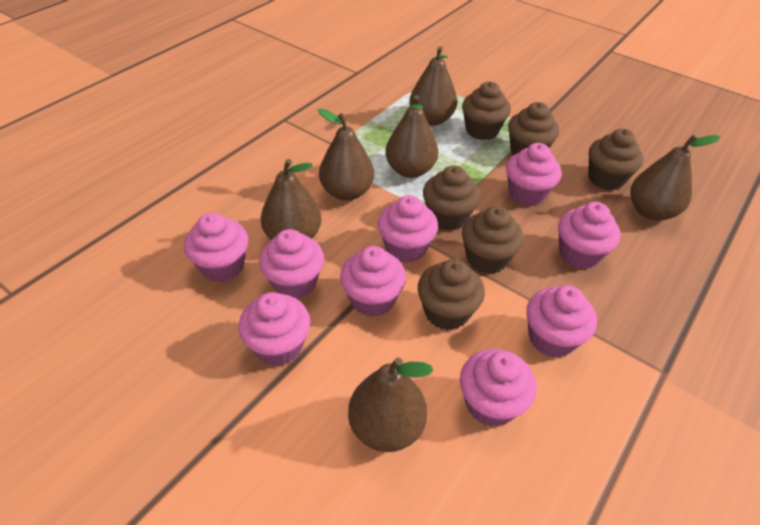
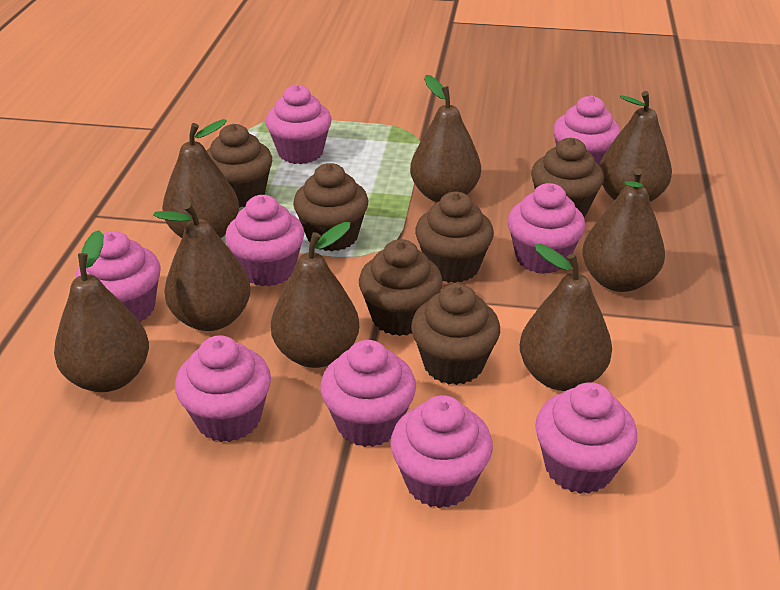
brown pear: 6 -> 8

